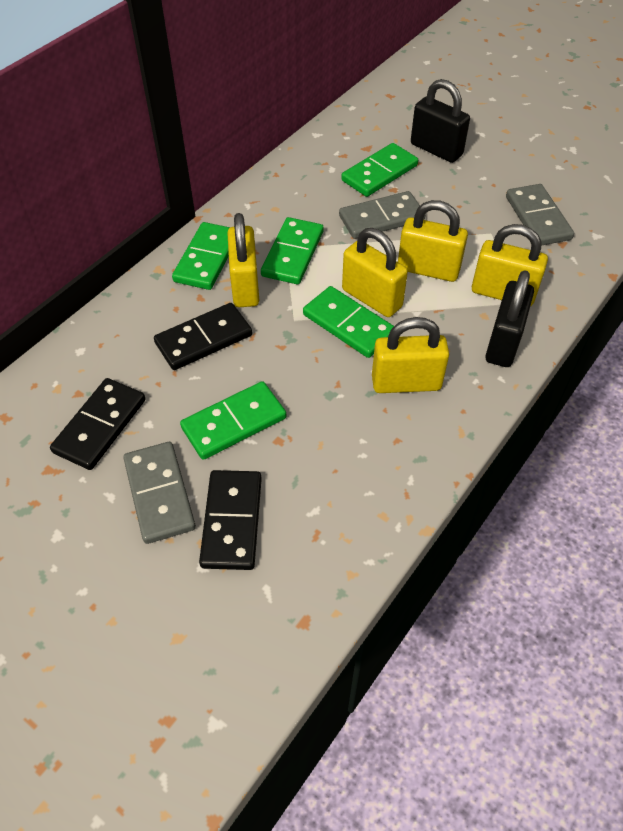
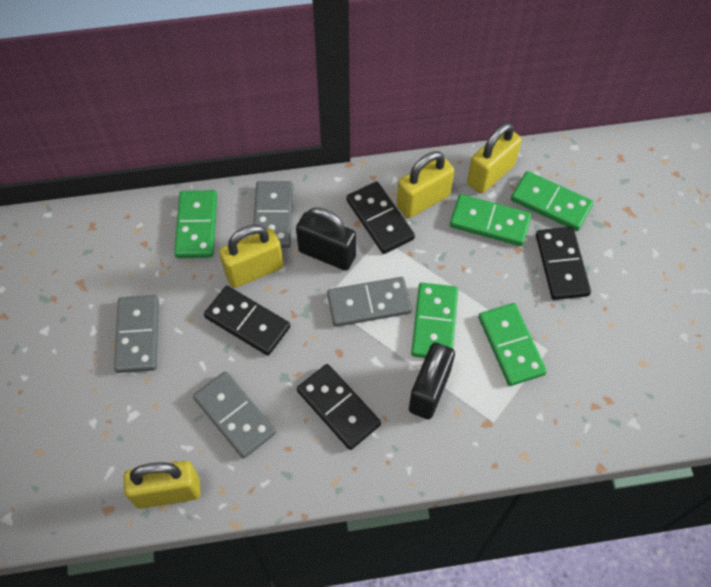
black domino: 3 -> 4
grey domino: 3 -> 4
yellow padlock: 5 -> 4

